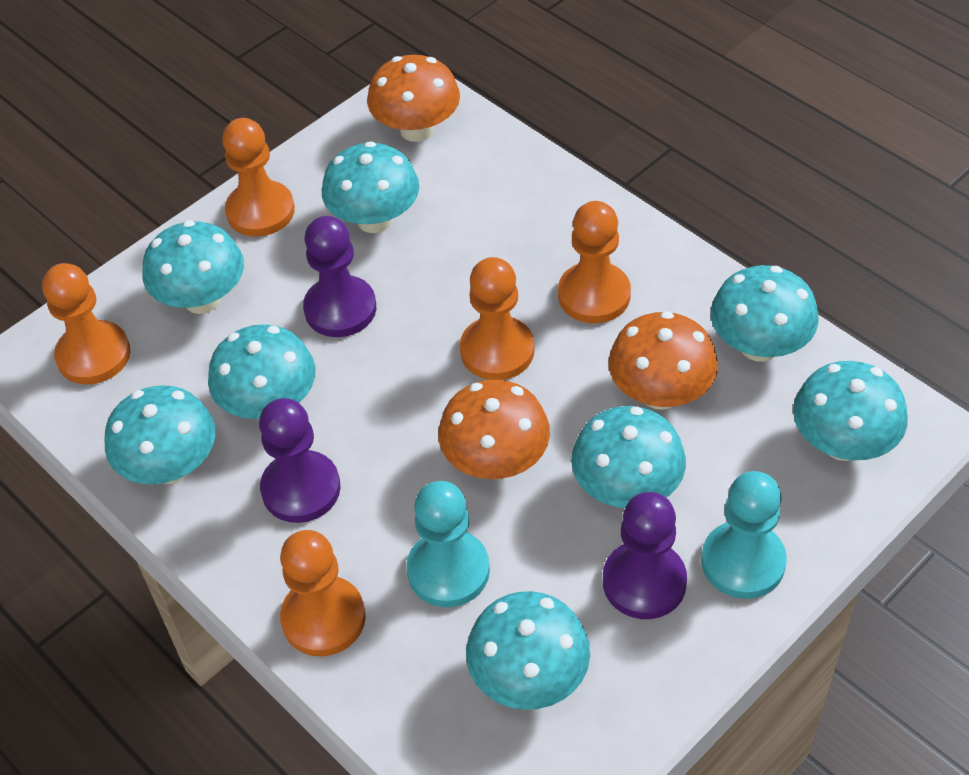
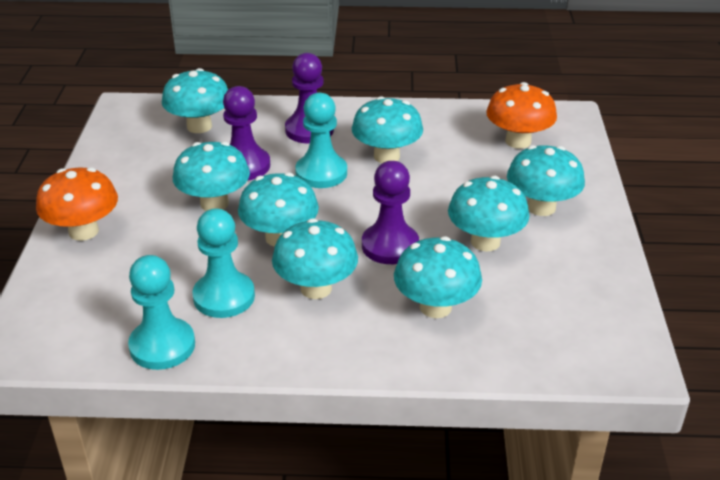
orange mushroom: 3 -> 2
orange pawn: 5 -> 0
turquoise pawn: 2 -> 3

